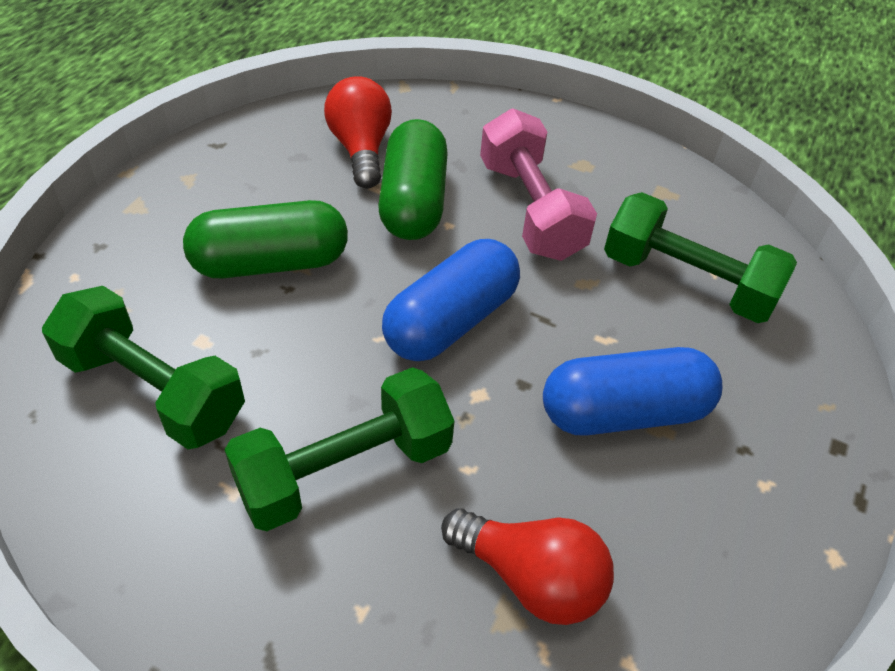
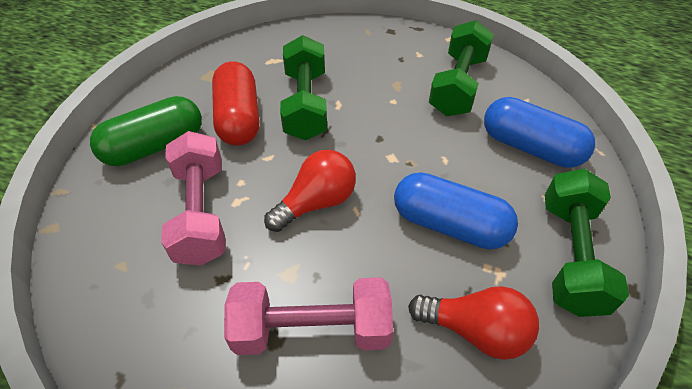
green capsule: 2 -> 1
pink dumbbell: 1 -> 2
red capsule: 0 -> 1

